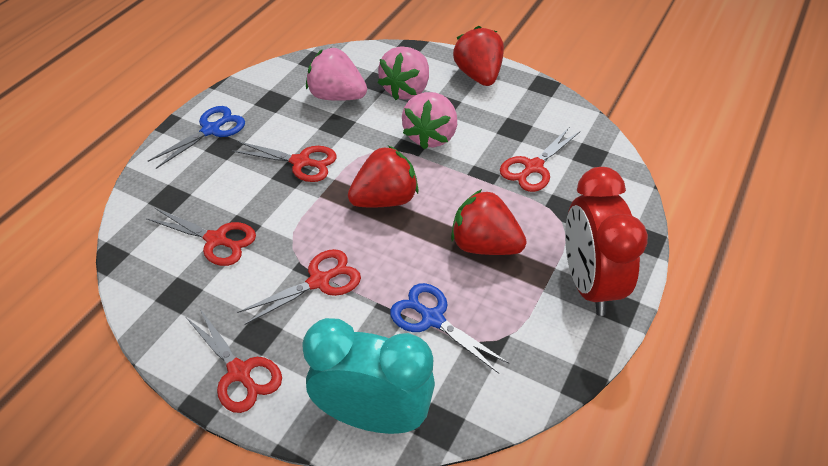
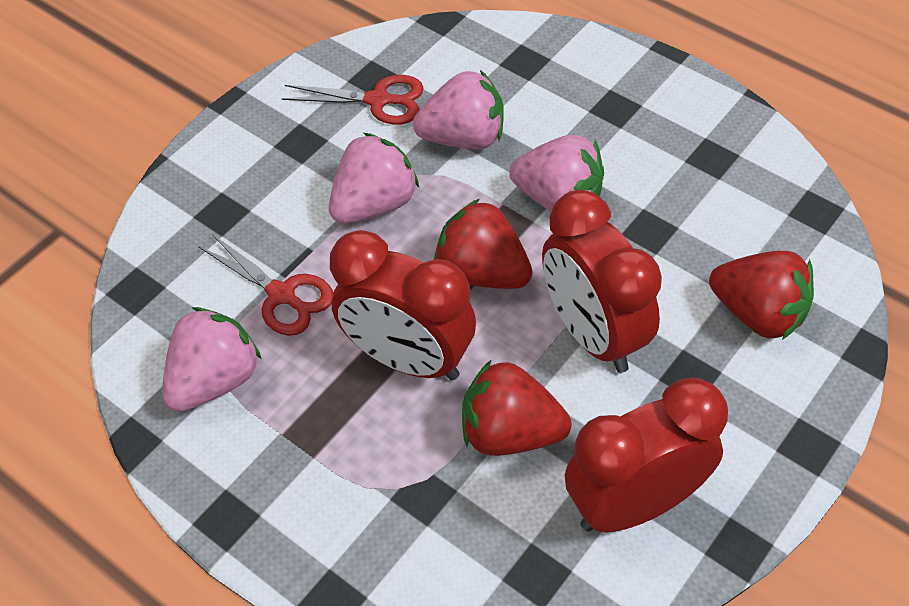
blue scissors: 2 -> 0
pink strawberry: 3 -> 4
red clock: 1 -> 3
red scissors: 5 -> 2
turquoise clock: 1 -> 0

